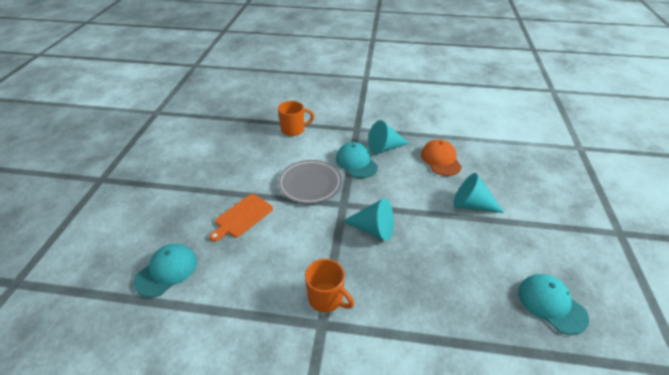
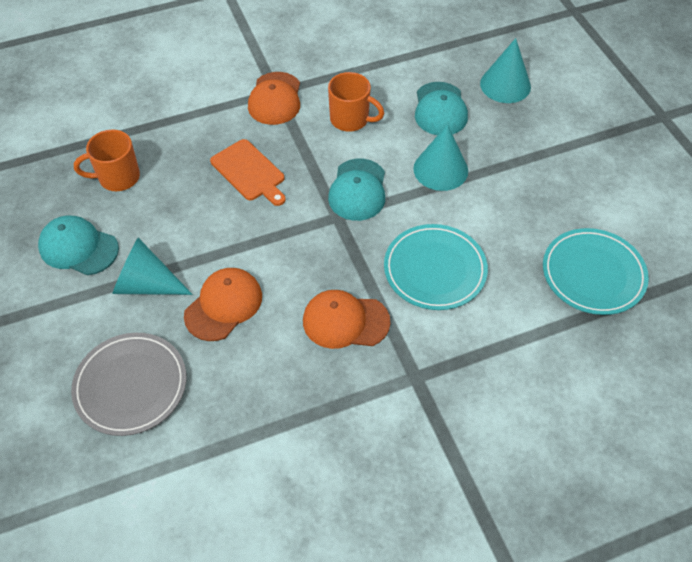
orange cap: 1 -> 3
turquoise plate: 0 -> 2

